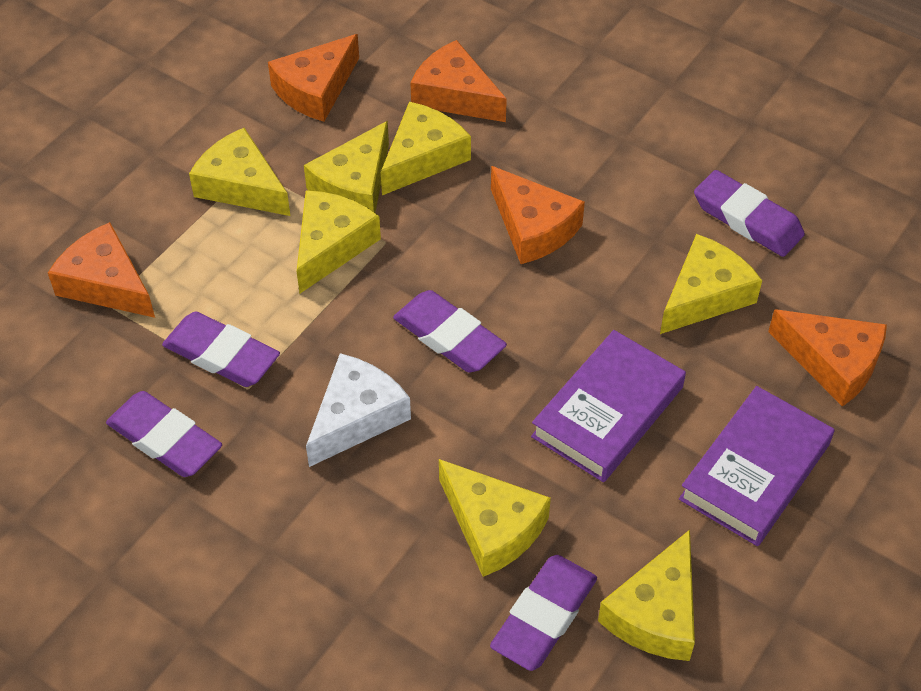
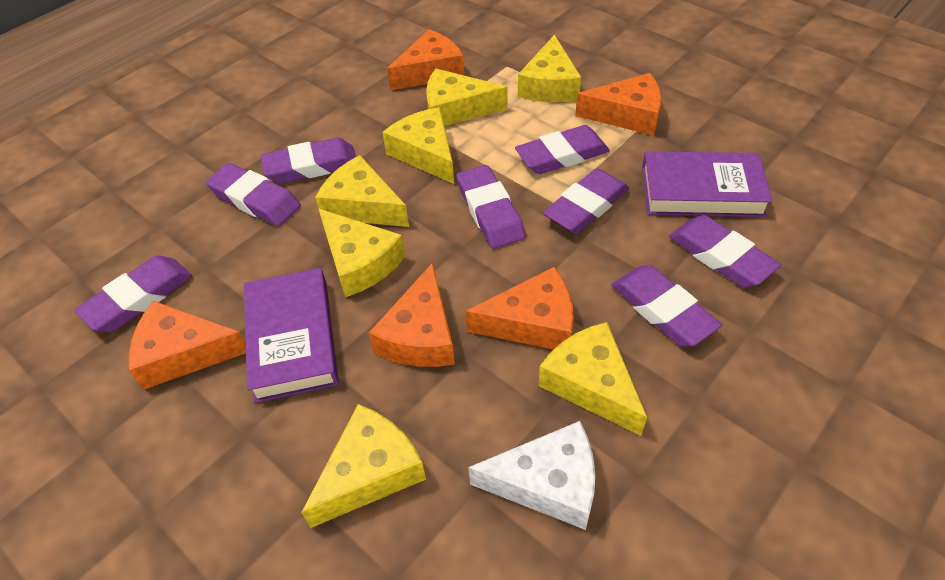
purple eraser: 5 -> 8

